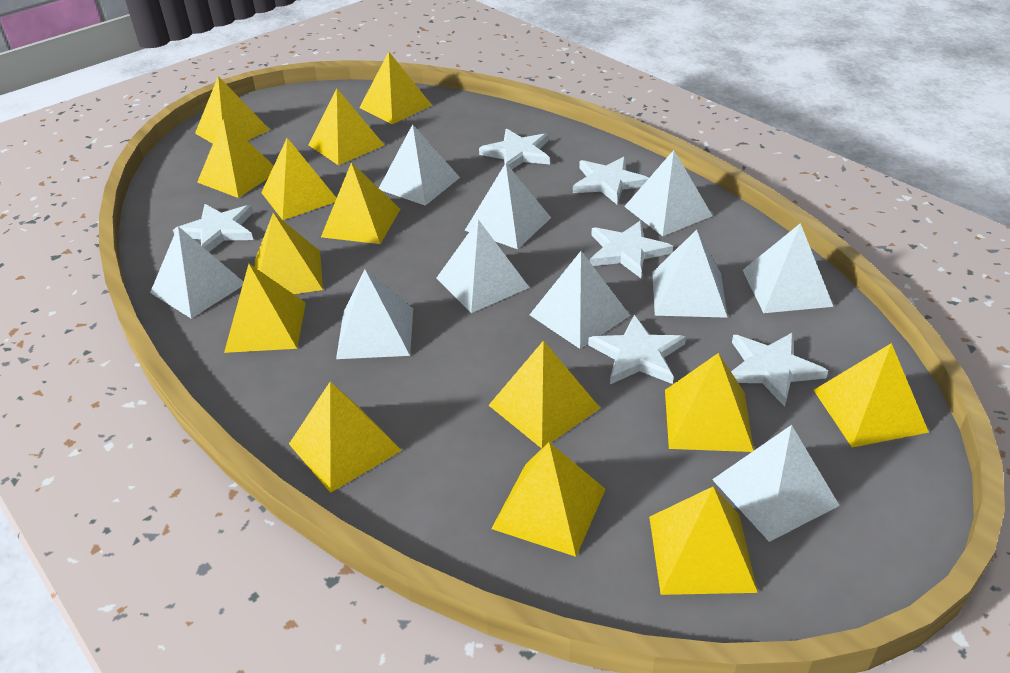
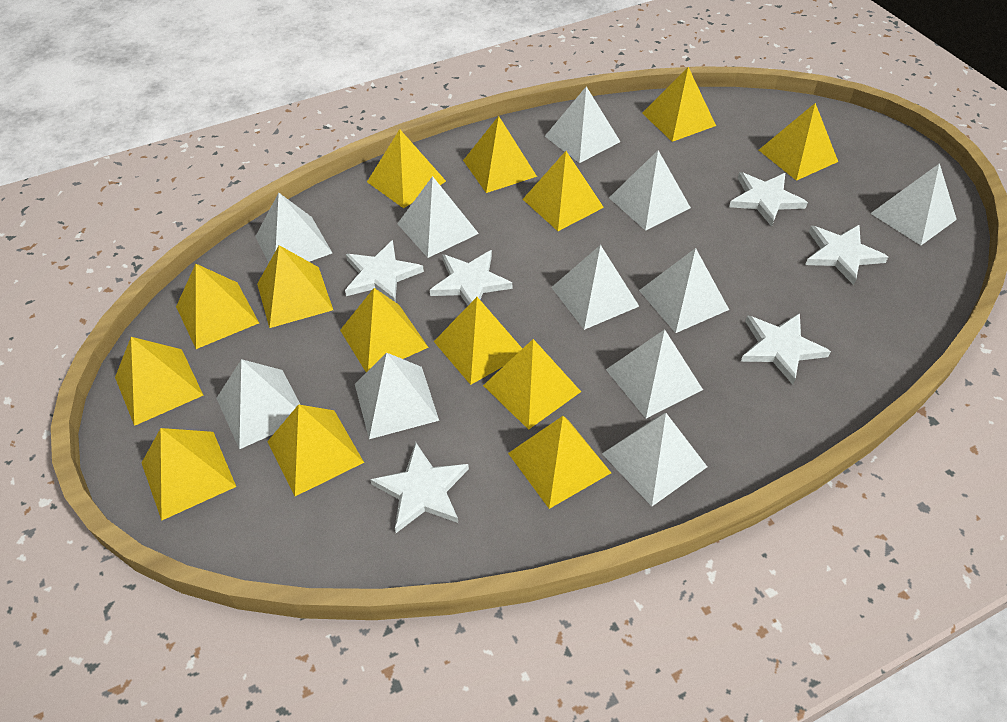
white pyramid: 10 -> 11

